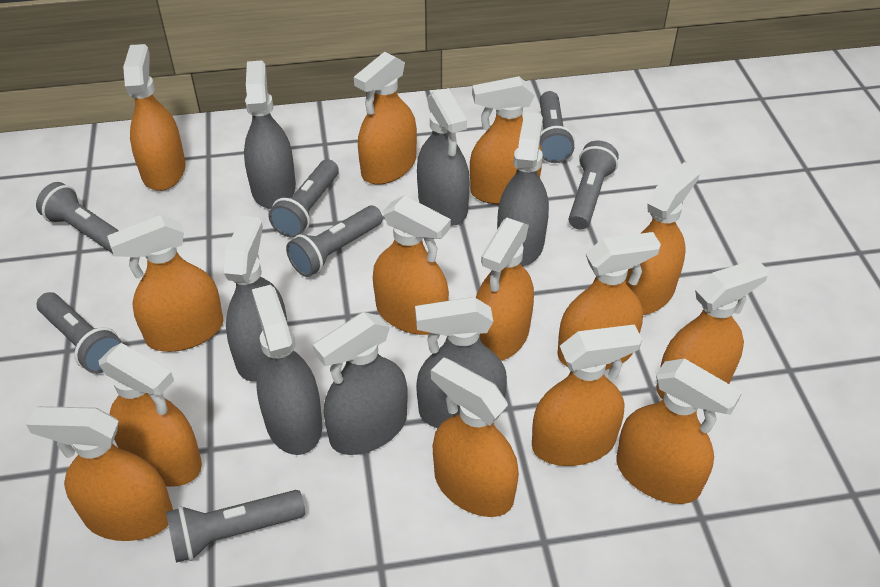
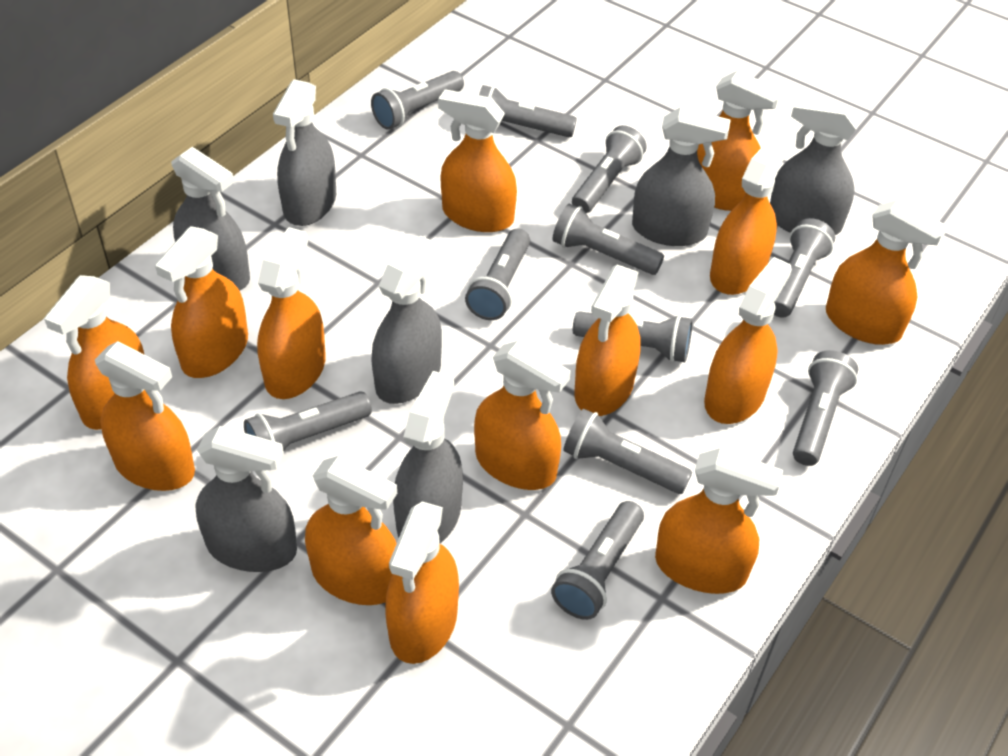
grey flashlight: 7 -> 11

